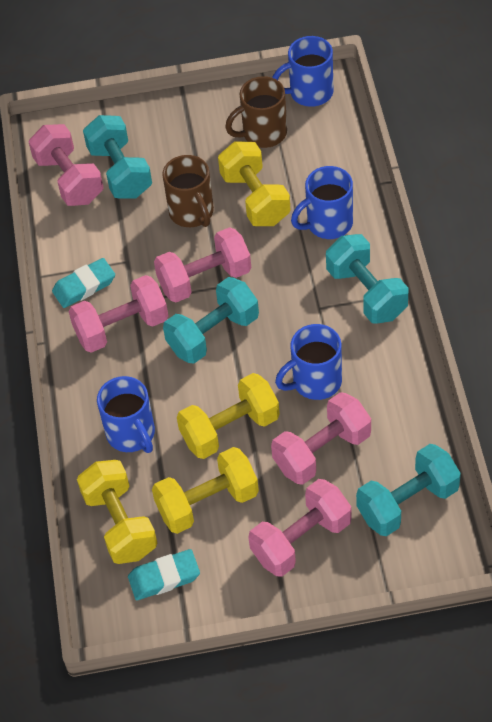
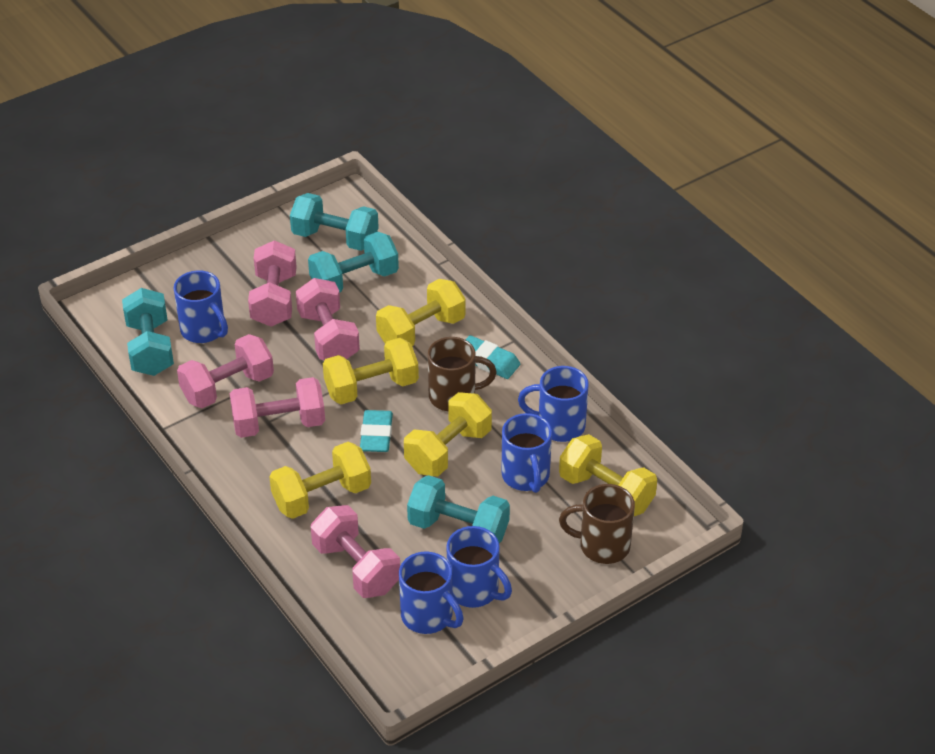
blue mug: 4 -> 5
yellow dumbbell: 4 -> 5

